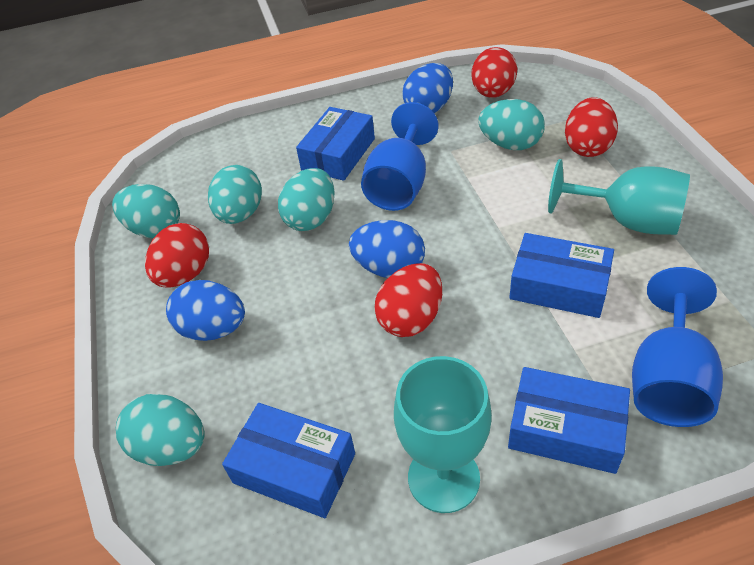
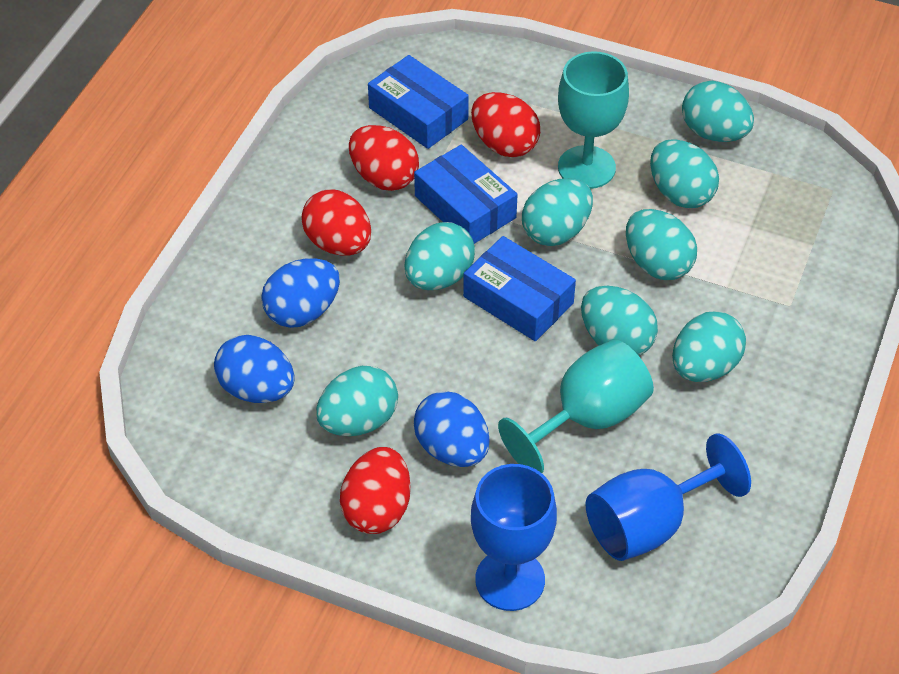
blue box: 4 -> 3
turquoise egg: 5 -> 8

